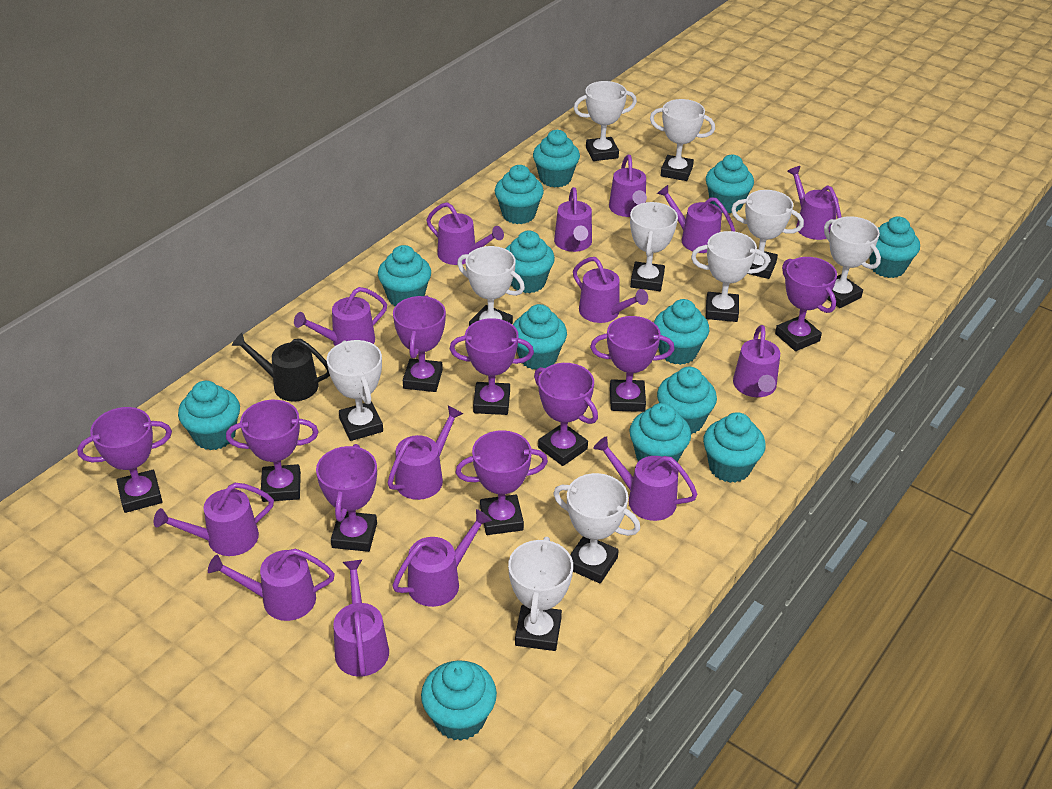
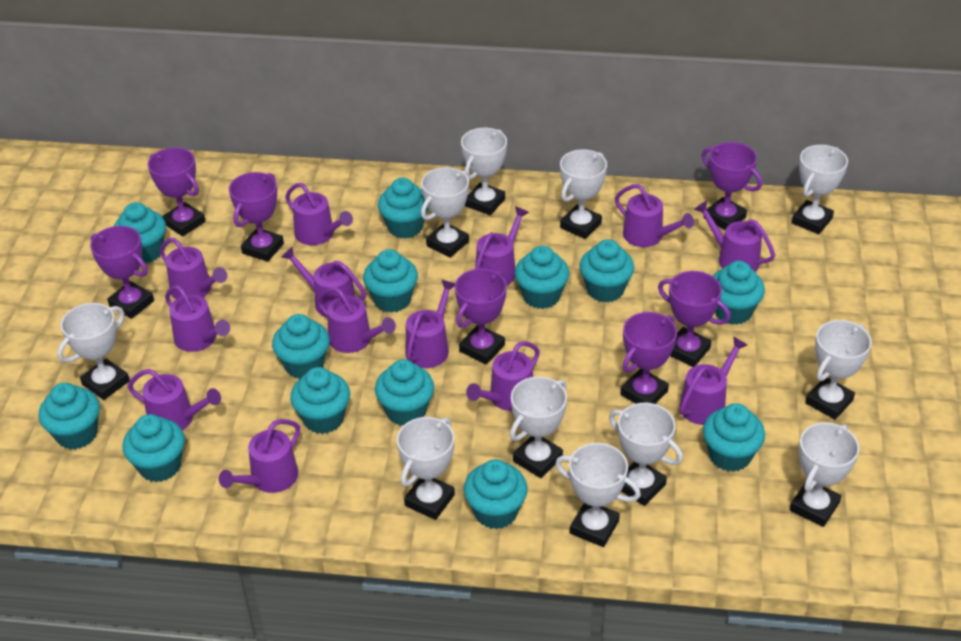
black watering can: 1 -> 0
purple trophy: 9 -> 7
purple watering can: 14 -> 13
white trophy: 10 -> 11

